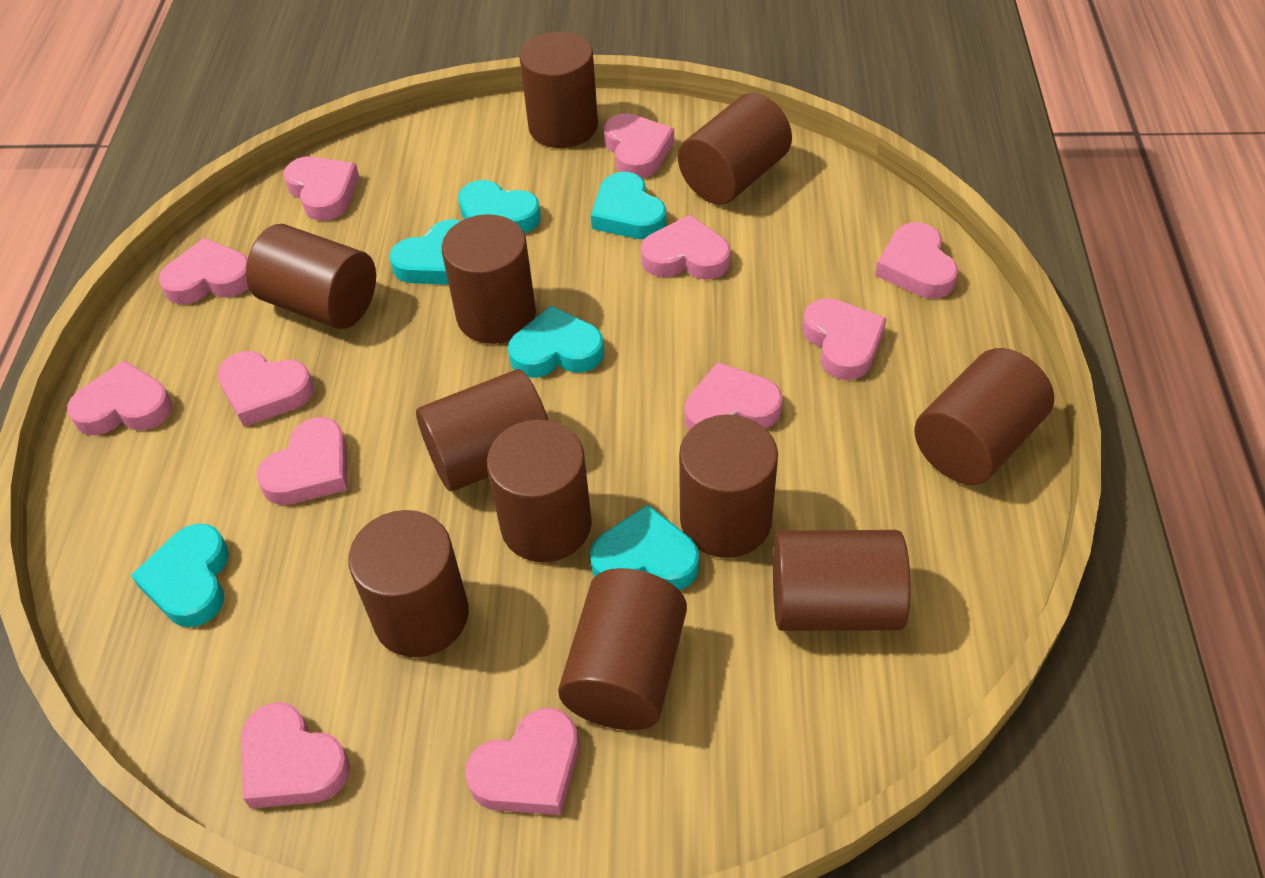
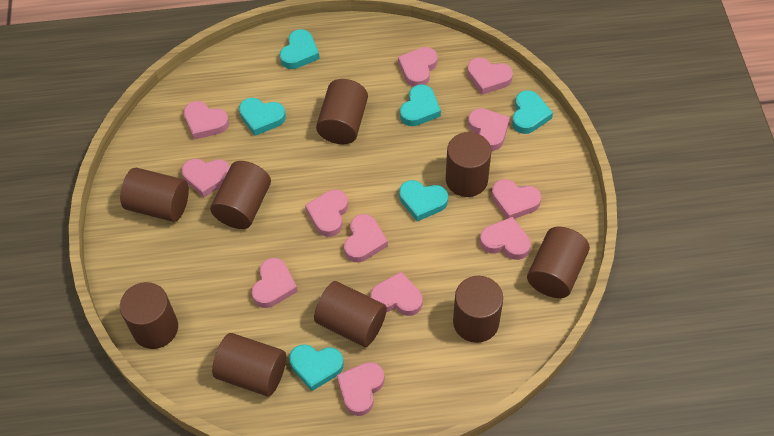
brown cylinder: 11 -> 9

